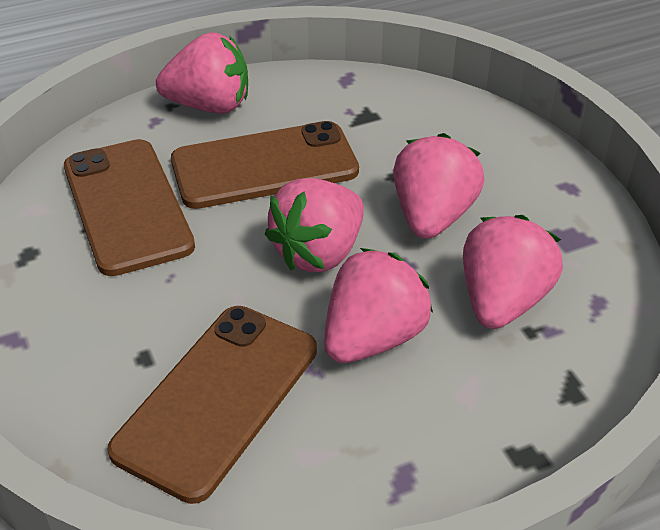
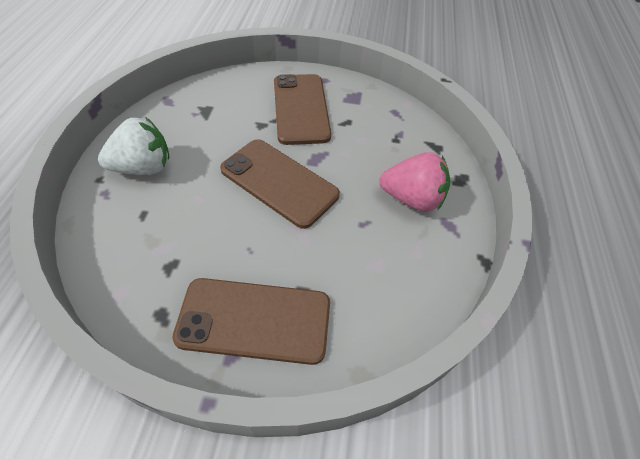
pink strawberry: 5 -> 1
white strawberry: 0 -> 1

